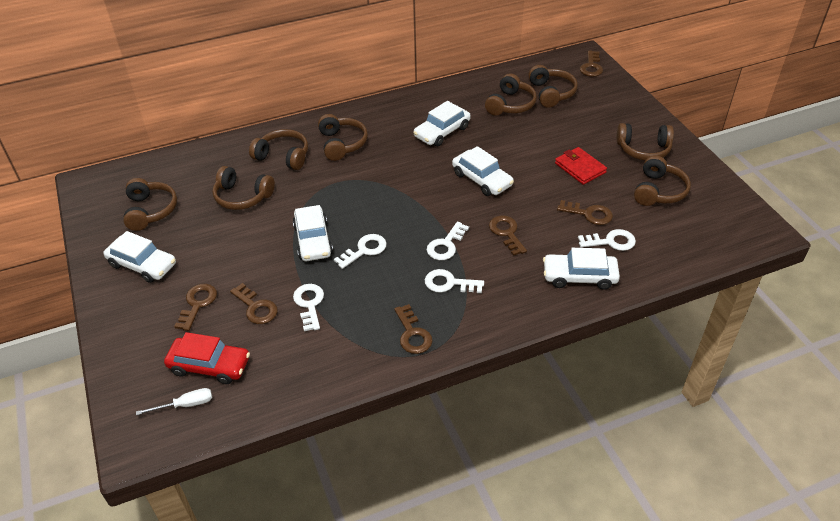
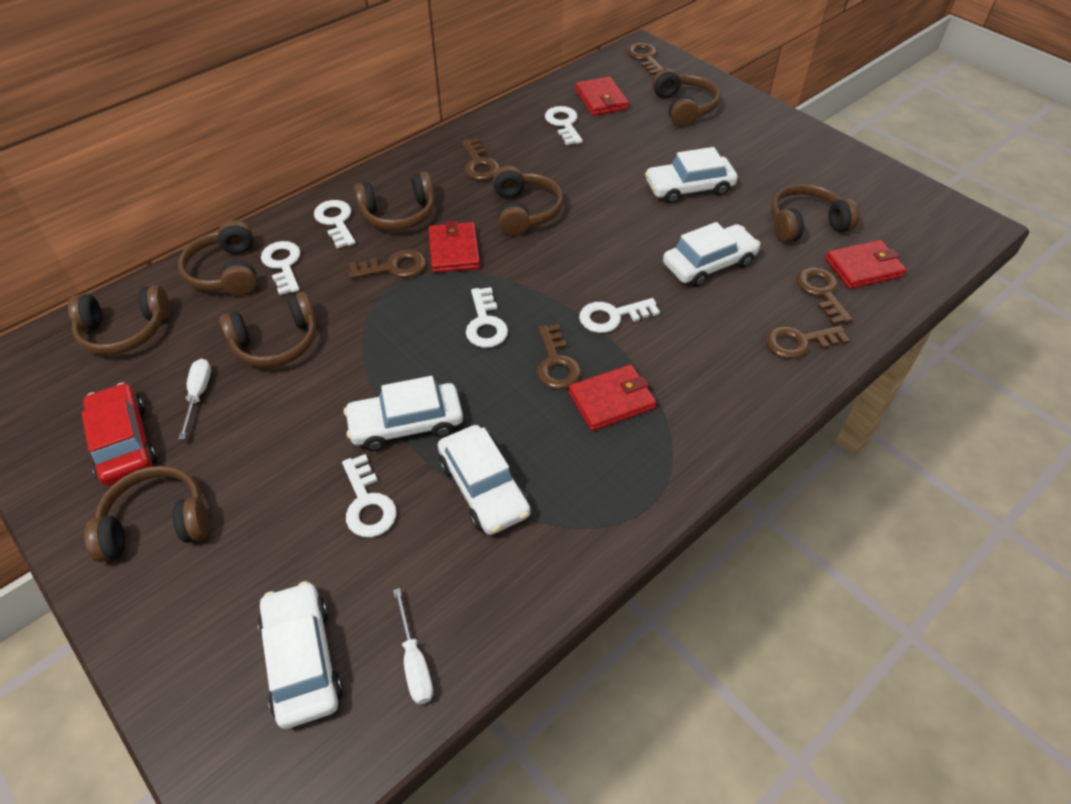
red wallet: 1 -> 4
white key: 5 -> 6
white screwdriver: 1 -> 2

